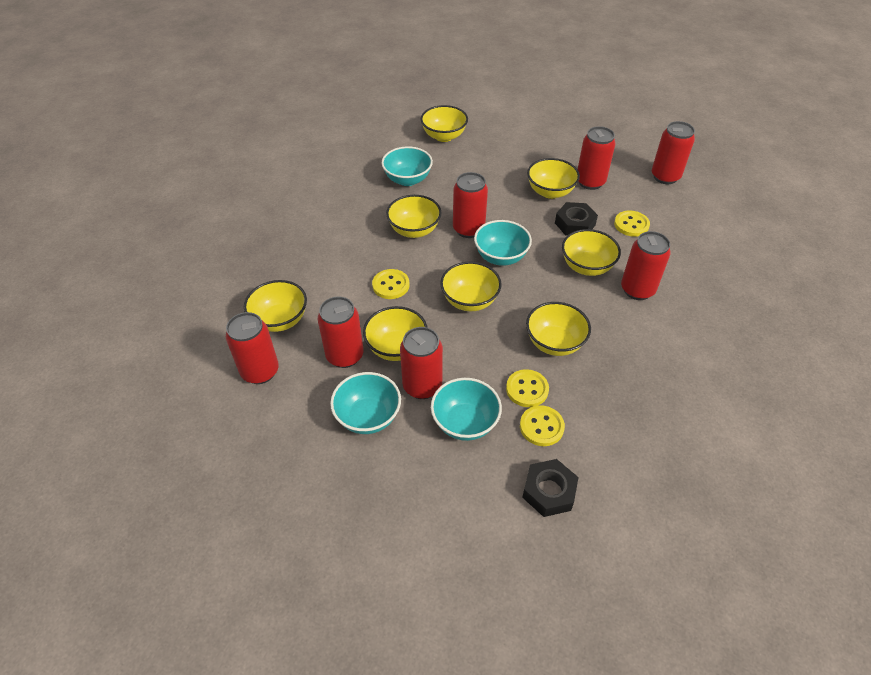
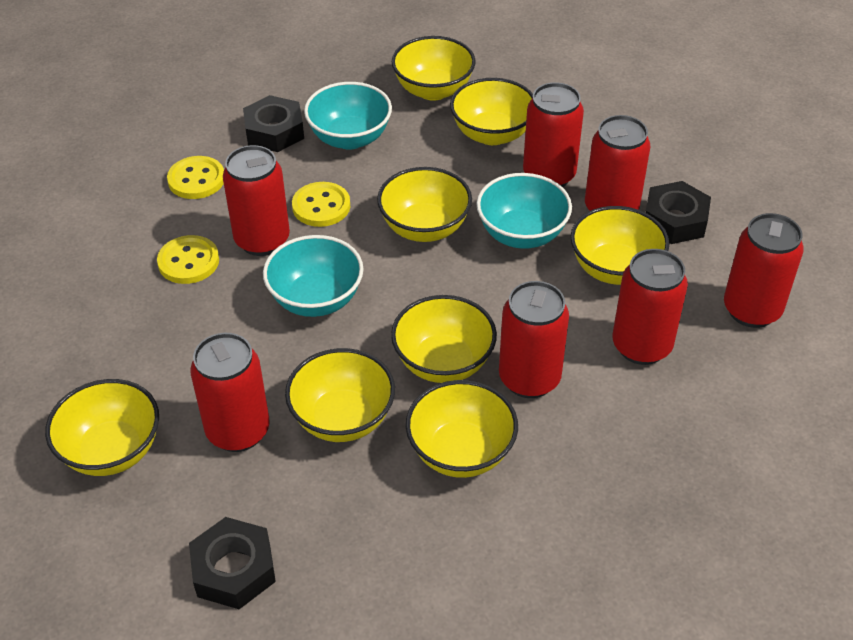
black nut: 2 -> 3
turquoise bowl: 4 -> 3
yellow button: 4 -> 3

